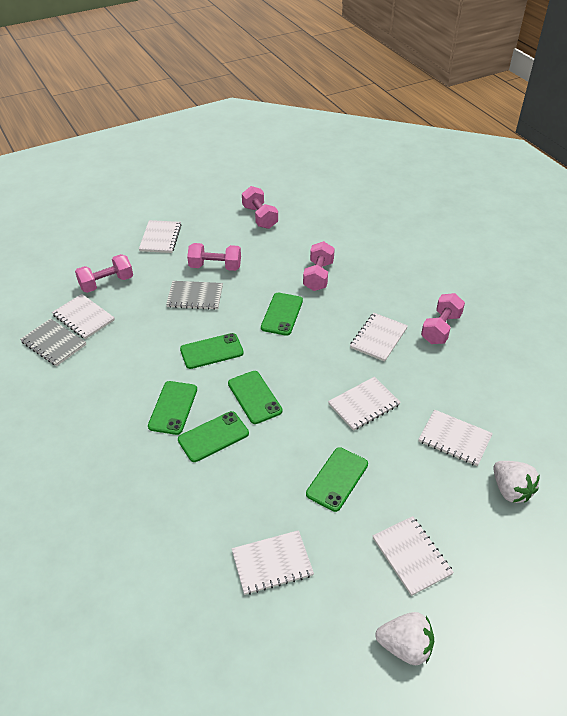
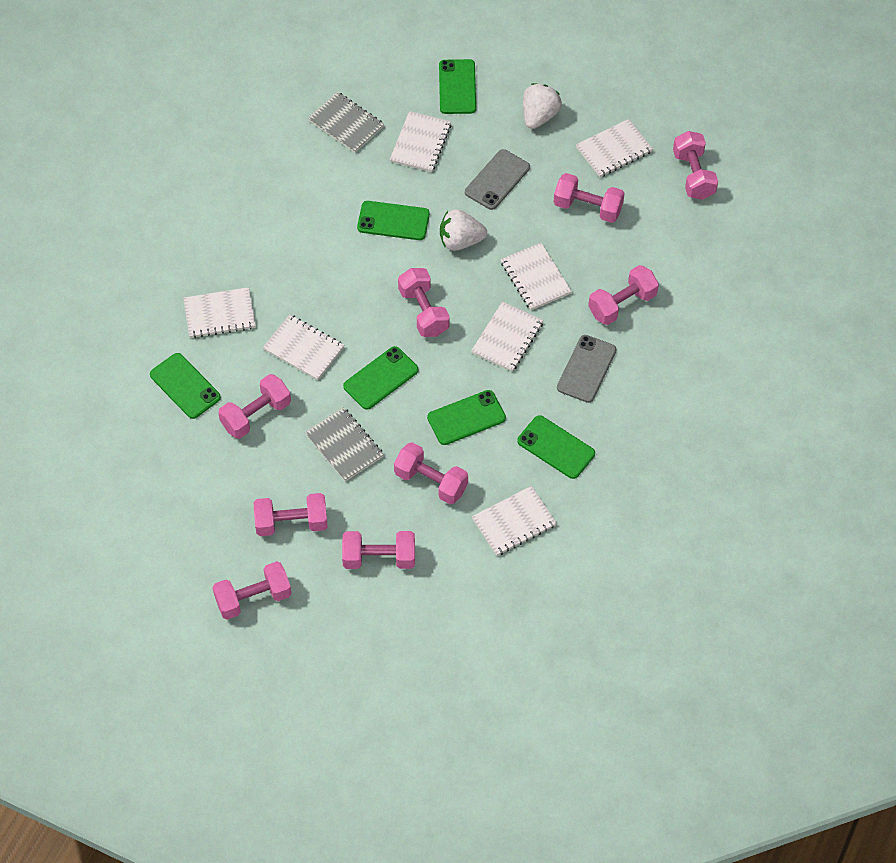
grey phone: 0 -> 2
pink dumbbell: 5 -> 9

